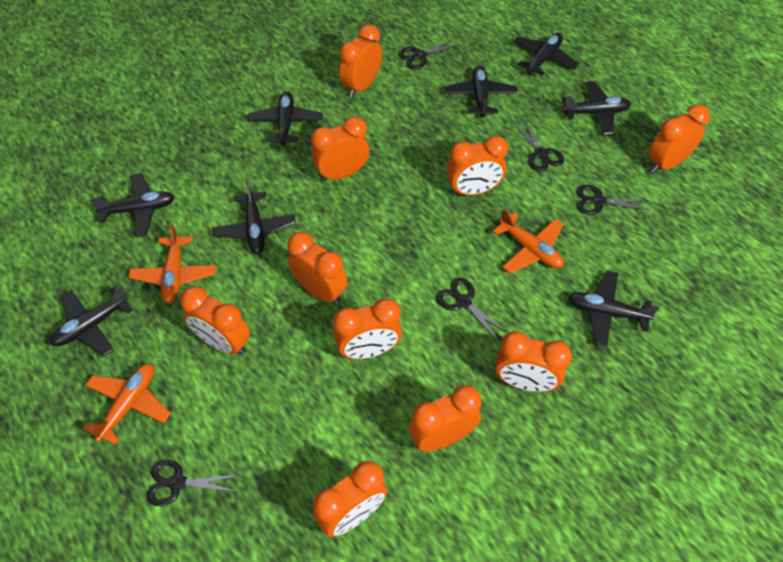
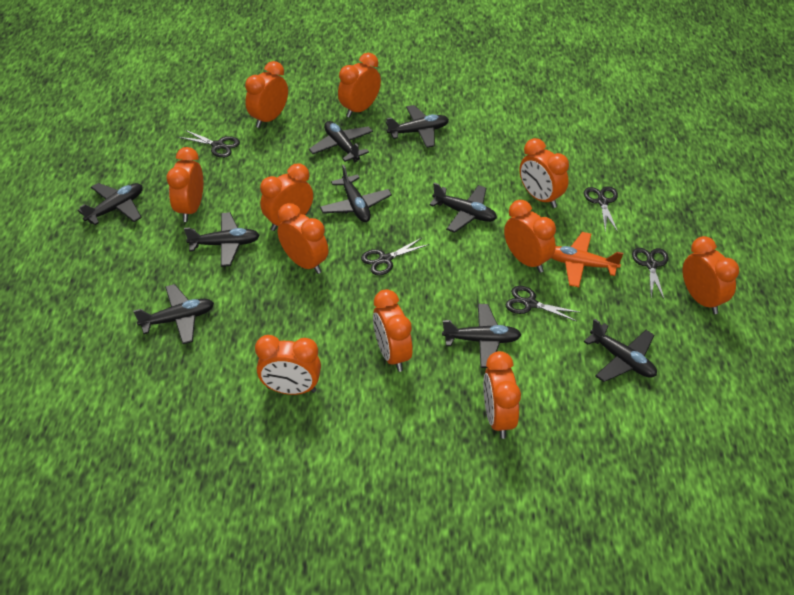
black plane: 8 -> 9
orange clock: 10 -> 11
orange plane: 3 -> 1

